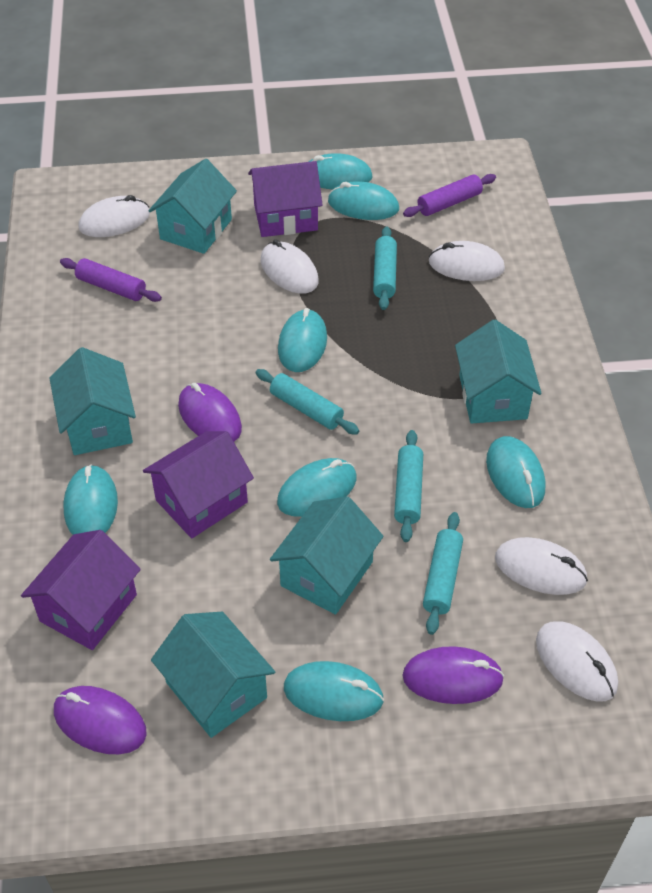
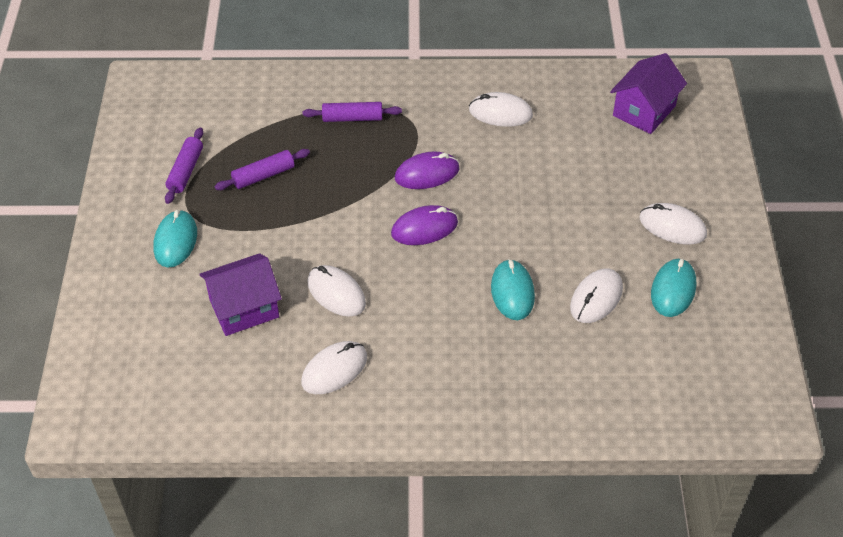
purple house: 3 -> 2
purple mouse: 3 -> 2
purple rolling pin: 2 -> 3
turquoise house: 5 -> 0
turquoise mouse: 7 -> 3
turquoise rolling pin: 4 -> 0

